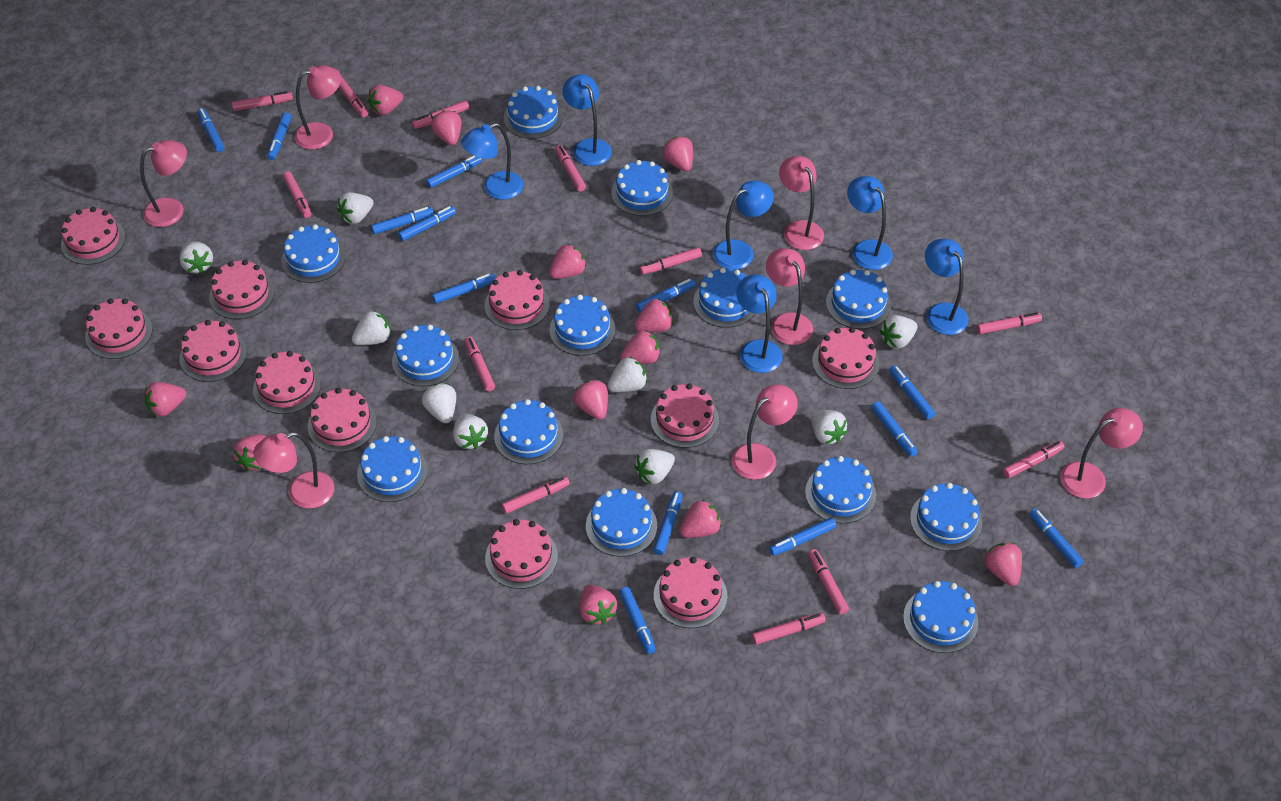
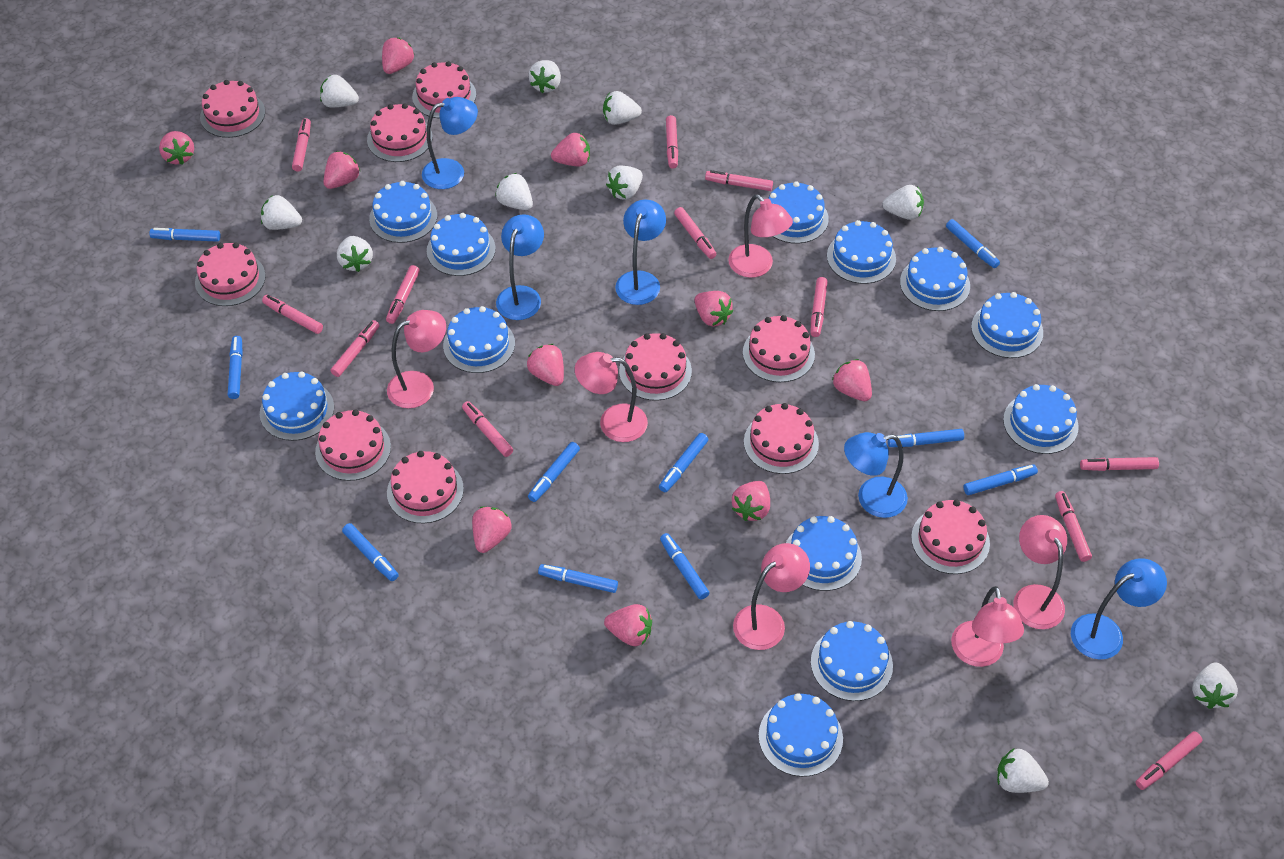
blue cake: 13 -> 12
blue lamp: 6 -> 5
blue marker: 13 -> 10
pink cake: 11 -> 10
pink lamp: 7 -> 6
pink strawberry: 12 -> 10
white strawberry: 9 -> 10

